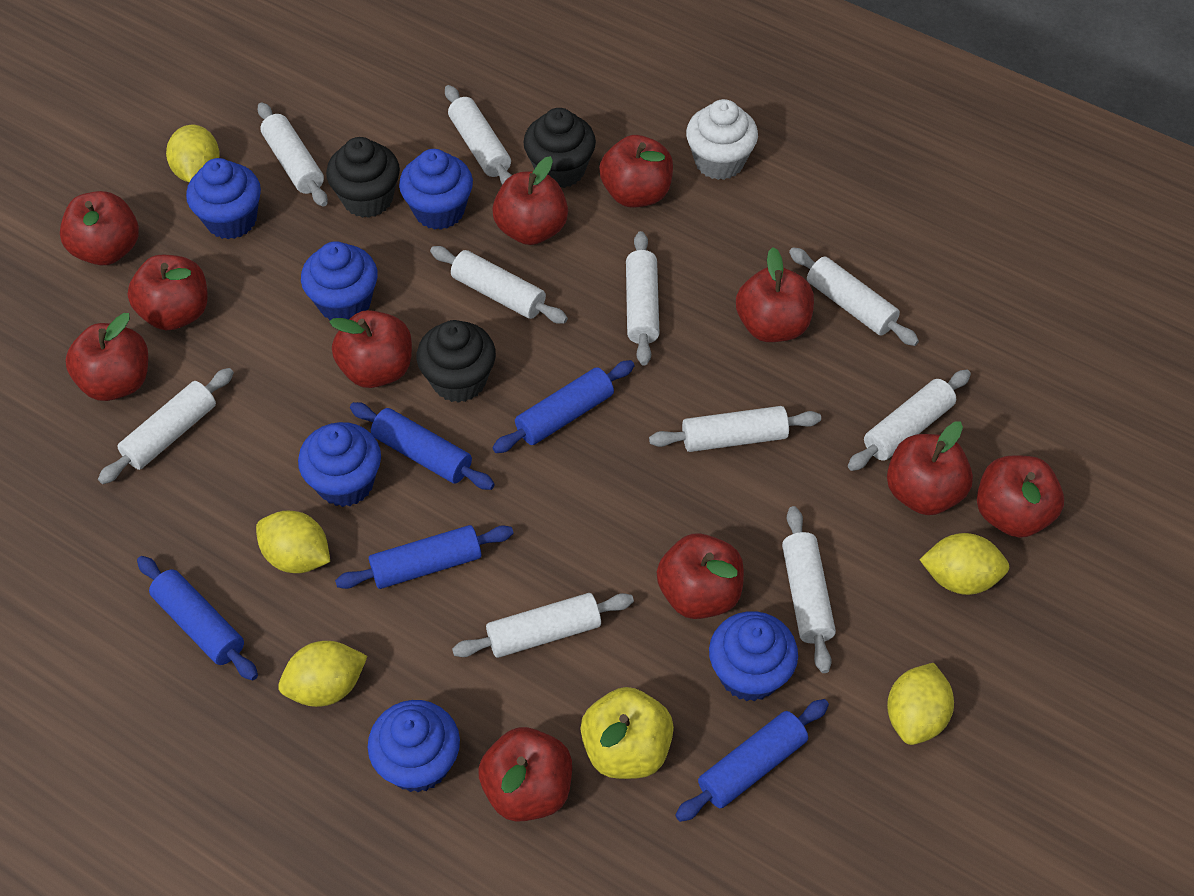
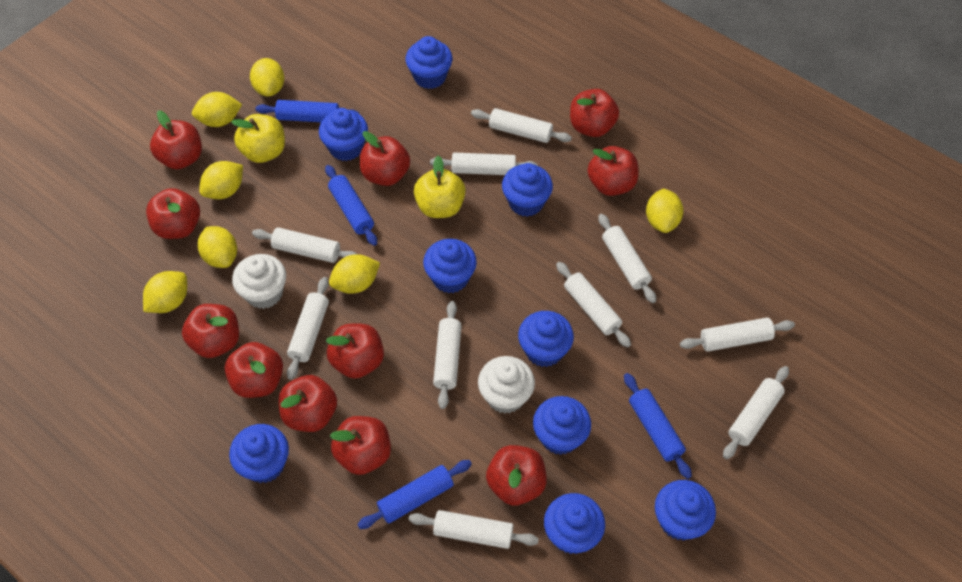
black cupcake: 3 -> 0
blue cupcake: 6 -> 9
blue rolling pin: 5 -> 4
white cupcake: 1 -> 2
yellow apple: 1 -> 2
yellow lemon: 5 -> 7

